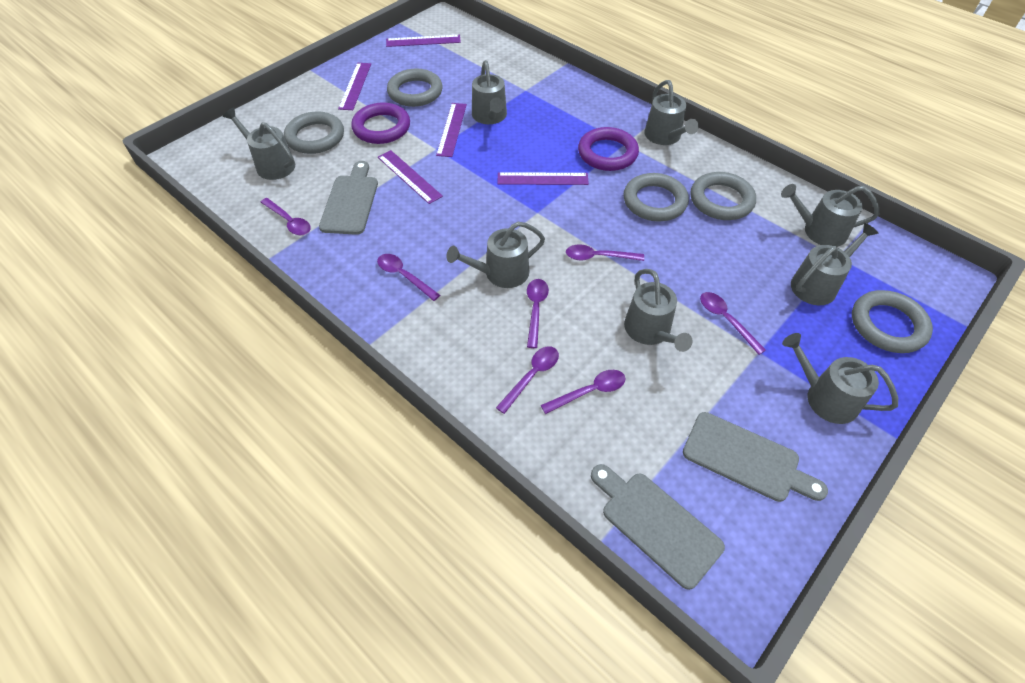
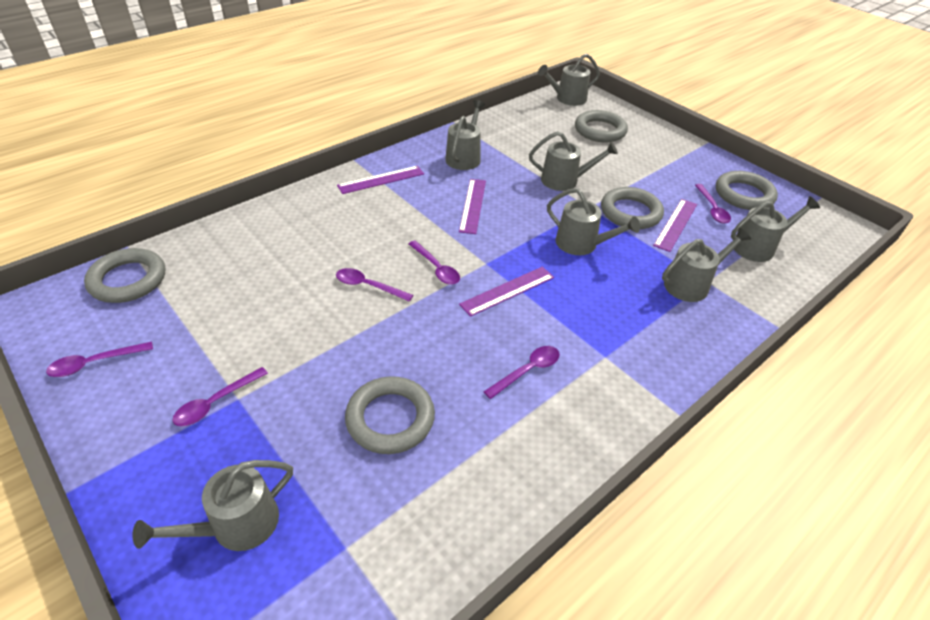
grey cutting board: 3 -> 0
grey watering can: 8 -> 7
purple ring: 2 -> 0
purple ruler: 5 -> 4
purple spoon: 7 -> 6

